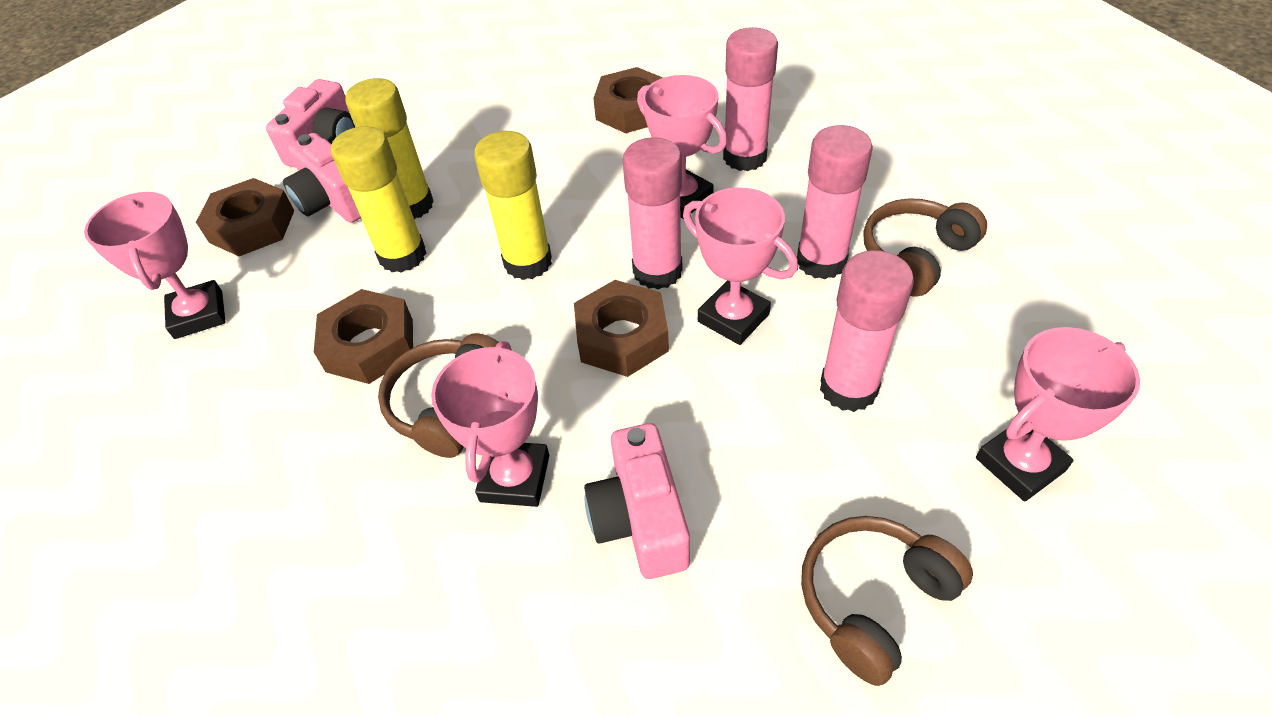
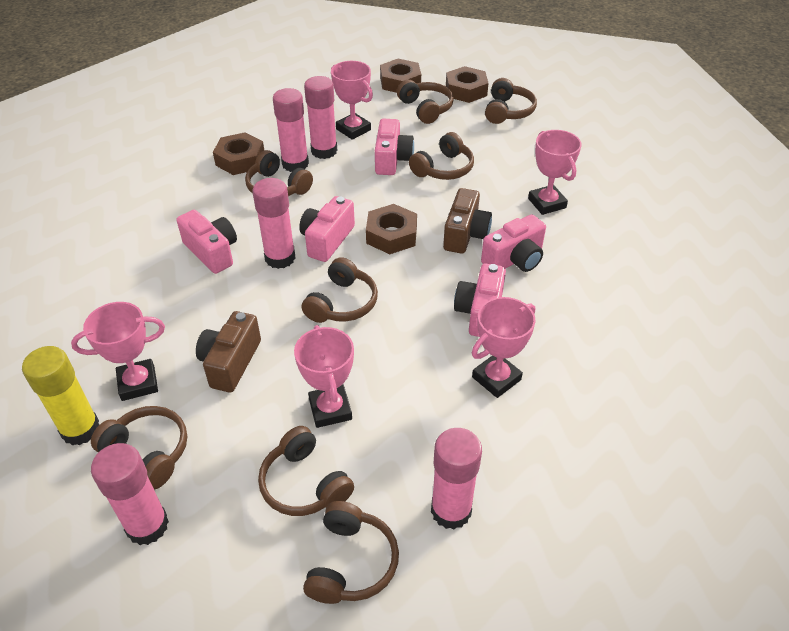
brown camera: 0 -> 2
brown headphones: 3 -> 8
pink camera: 3 -> 5
pink glue stick: 4 -> 5
yellow glue stick: 3 -> 1

